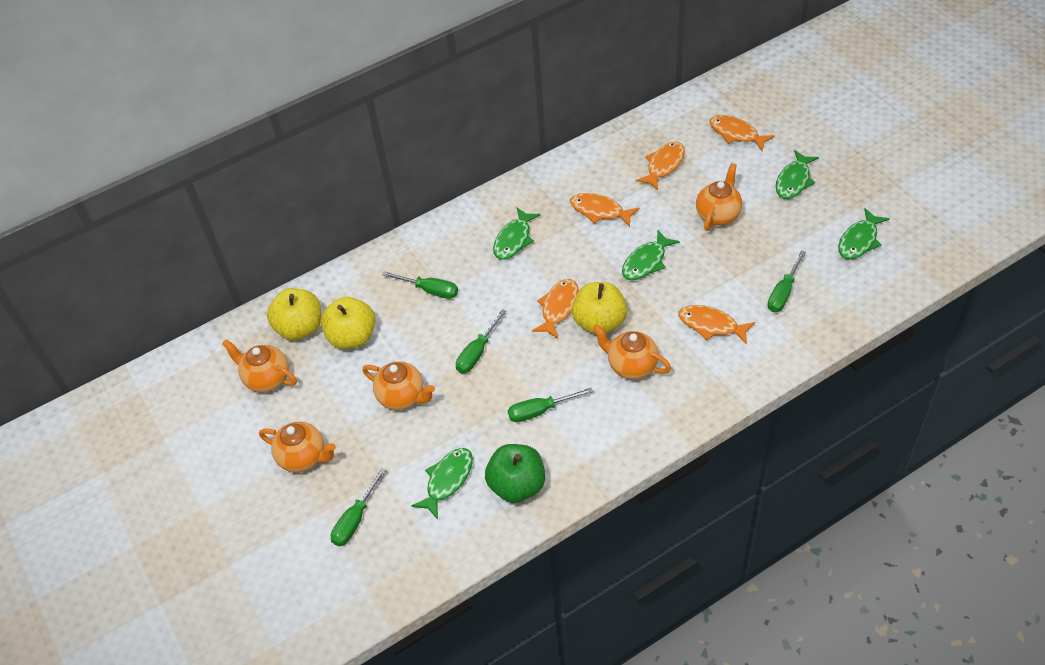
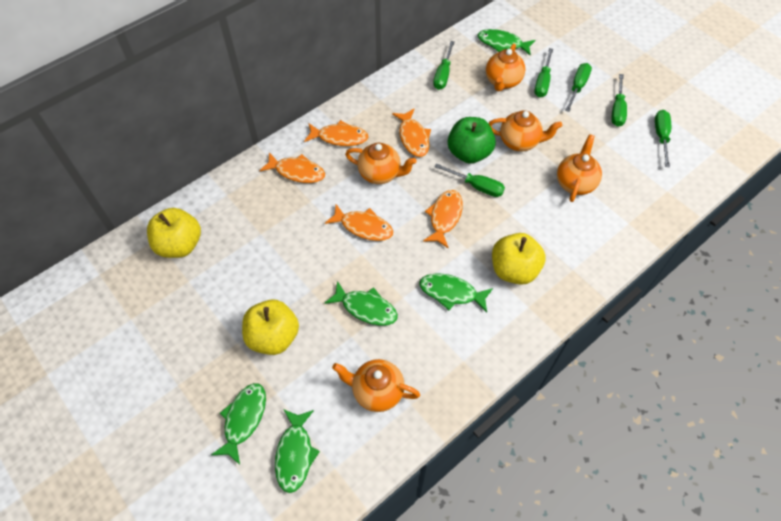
green screwdriver: 5 -> 6

